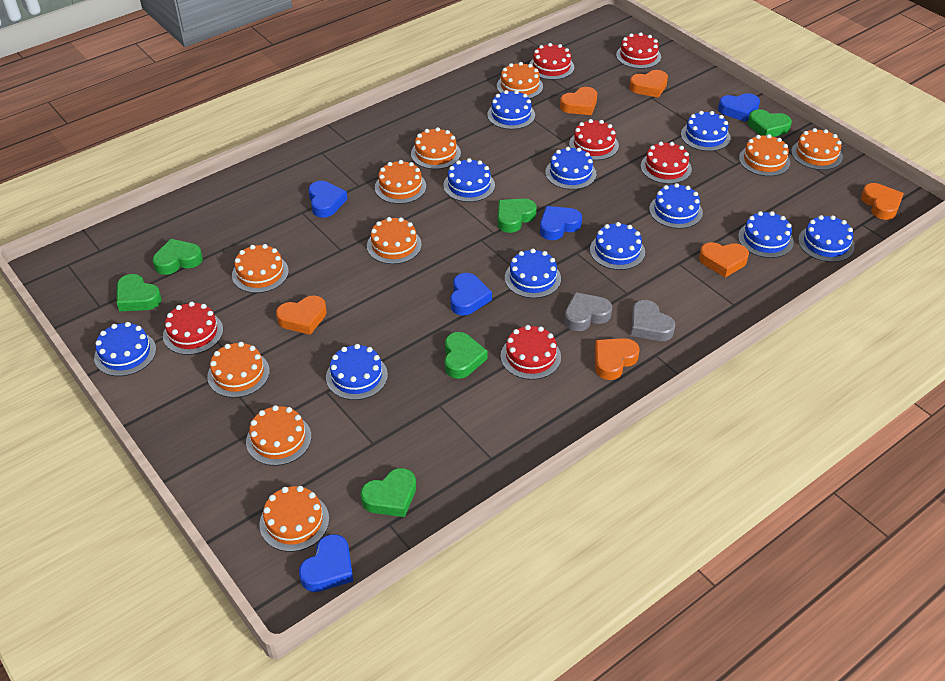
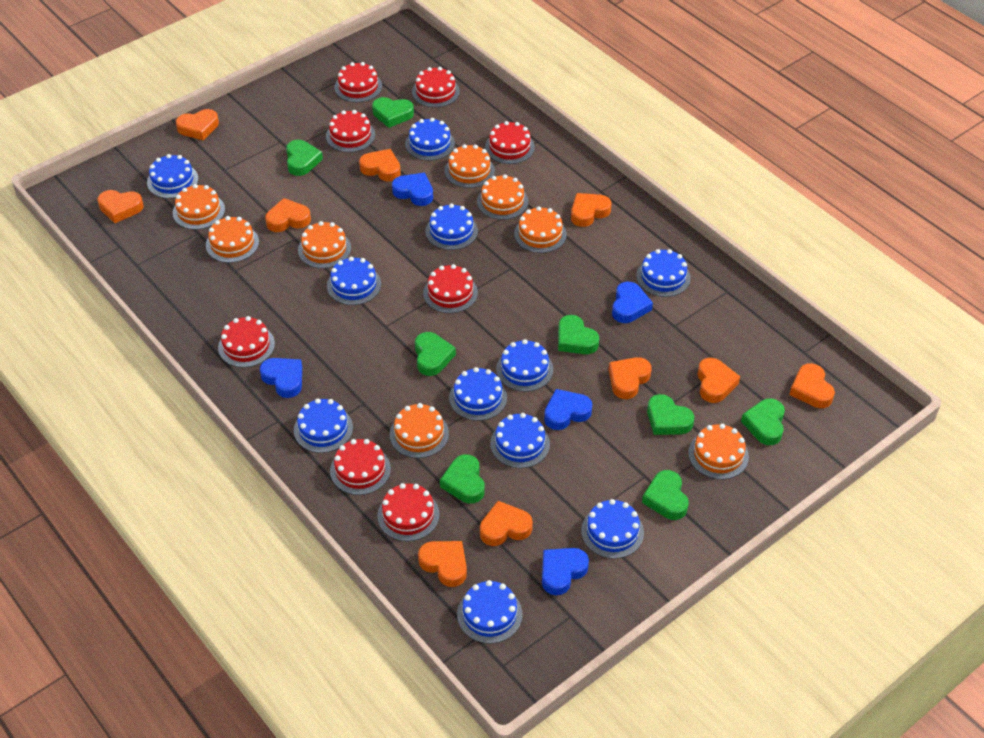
green heart: 6 -> 8
grey heart: 2 -> 0
orange cake: 10 -> 8
orange heart: 6 -> 10
red cake: 6 -> 8

